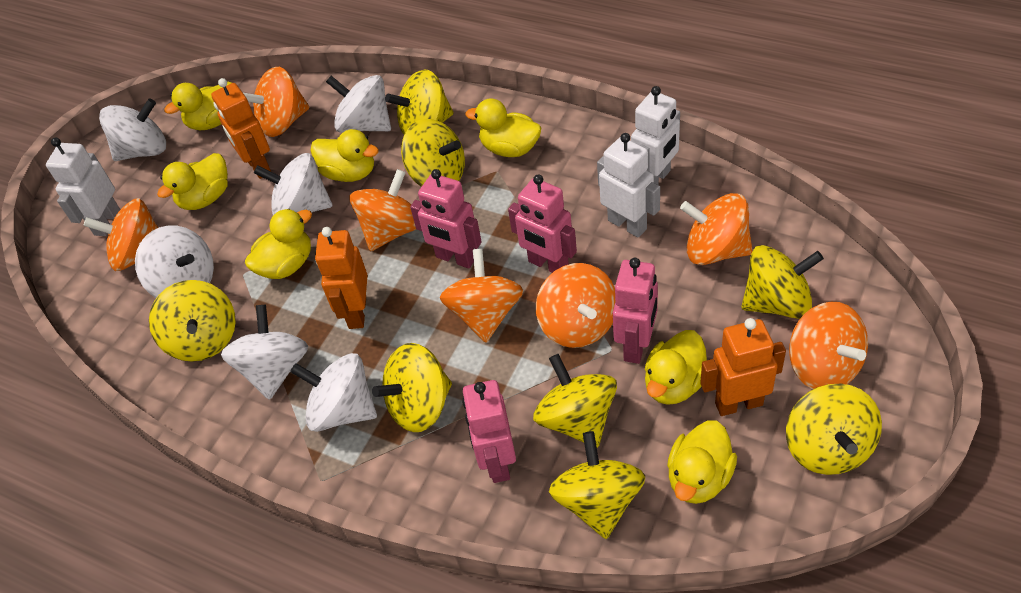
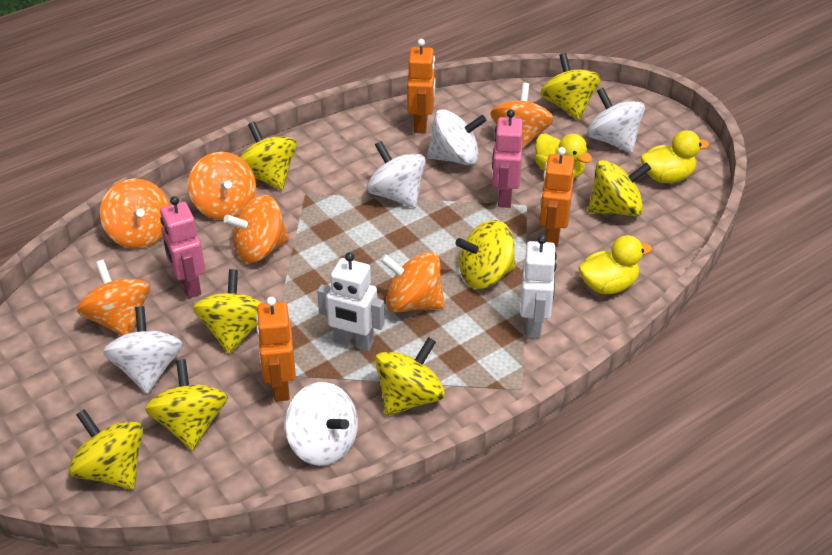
orange spinning top: 7 -> 6
pink robot: 4 -> 2
white robot: 3 -> 2
white spinning top: 6 -> 5
yellow duck: 7 -> 3

